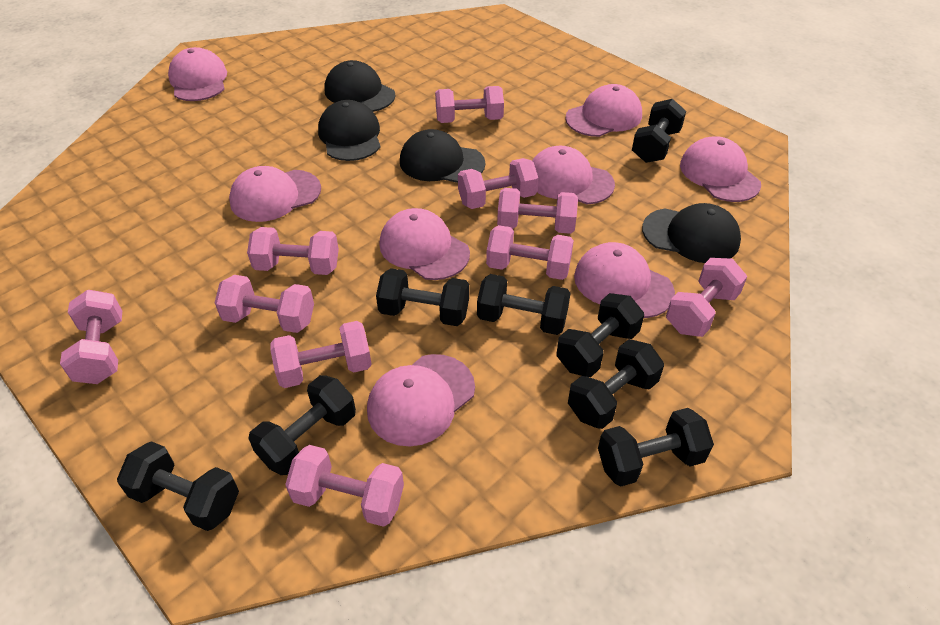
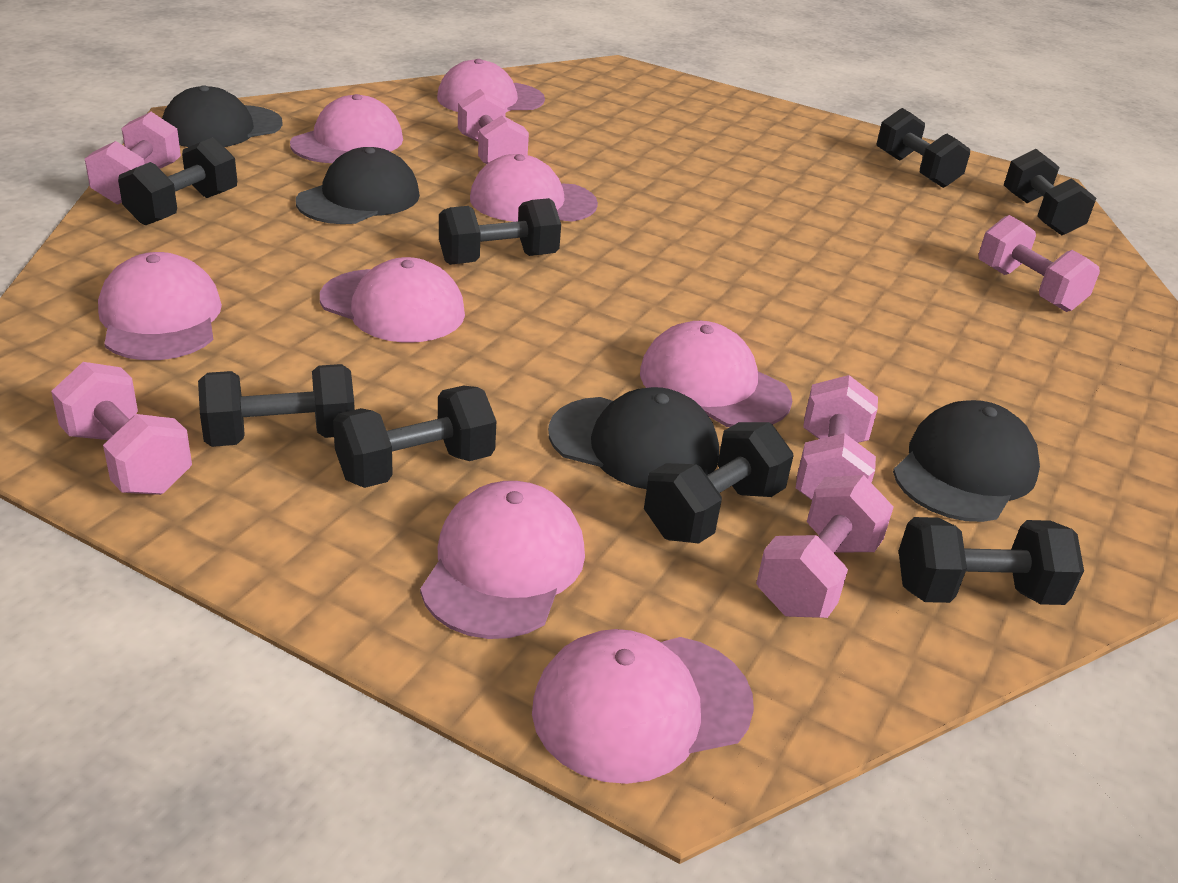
pink dumbbell: 10 -> 6

